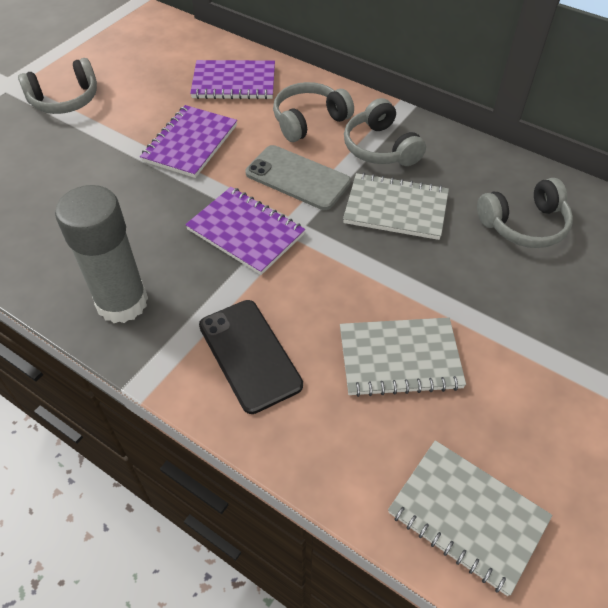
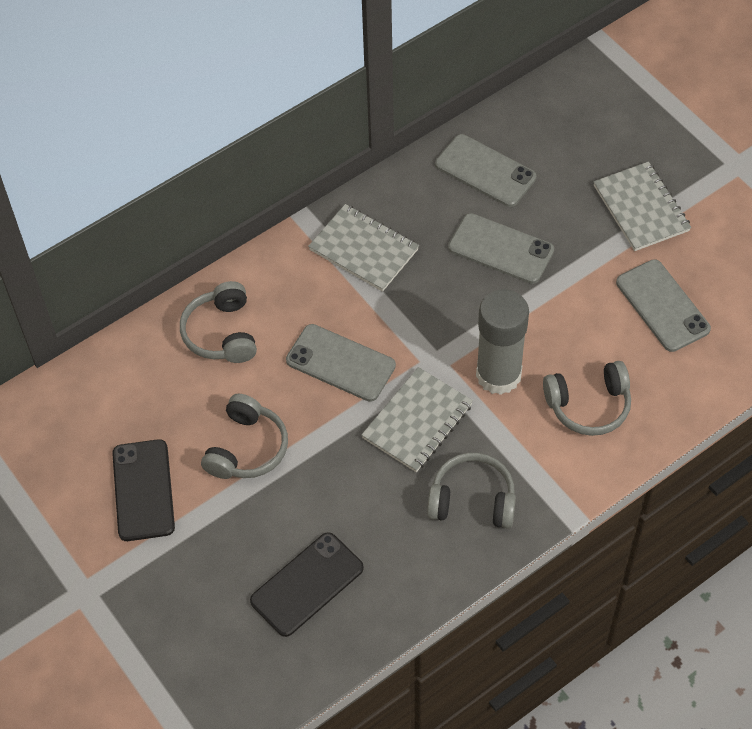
black phone: 1 -> 2
grey phone: 1 -> 4
purple notebook: 3 -> 0

